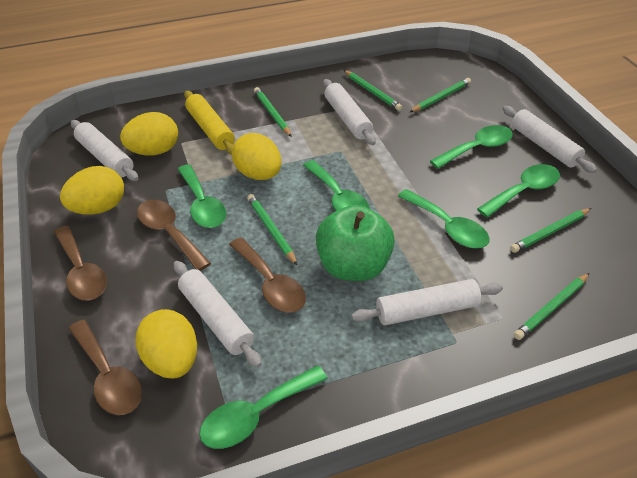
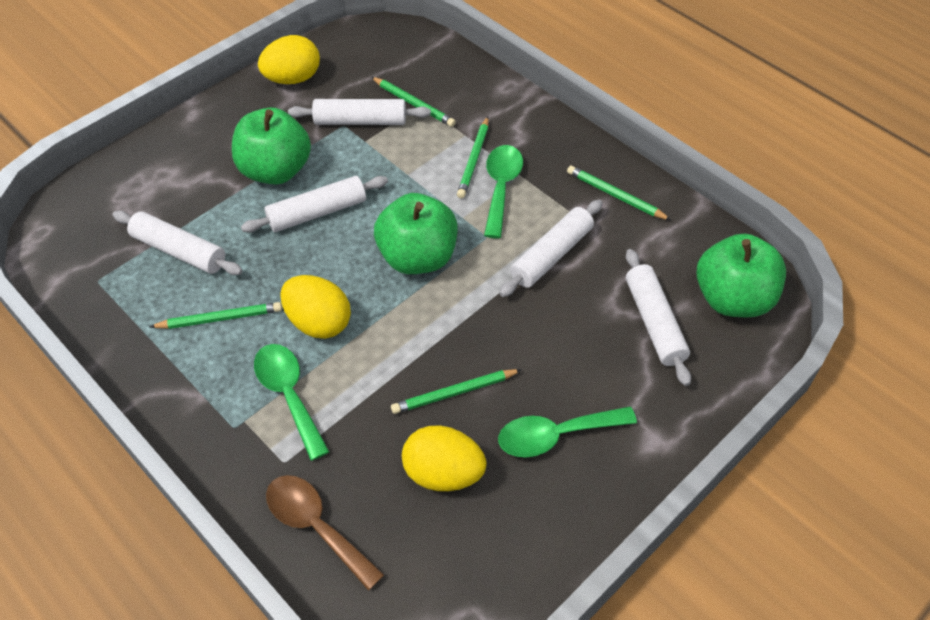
brown spoon: 4 -> 1
green apple: 1 -> 3
green pencil: 6 -> 5
green spoon: 6 -> 3
yellow egg: 4 -> 3
yellow rolling pin: 1 -> 0

